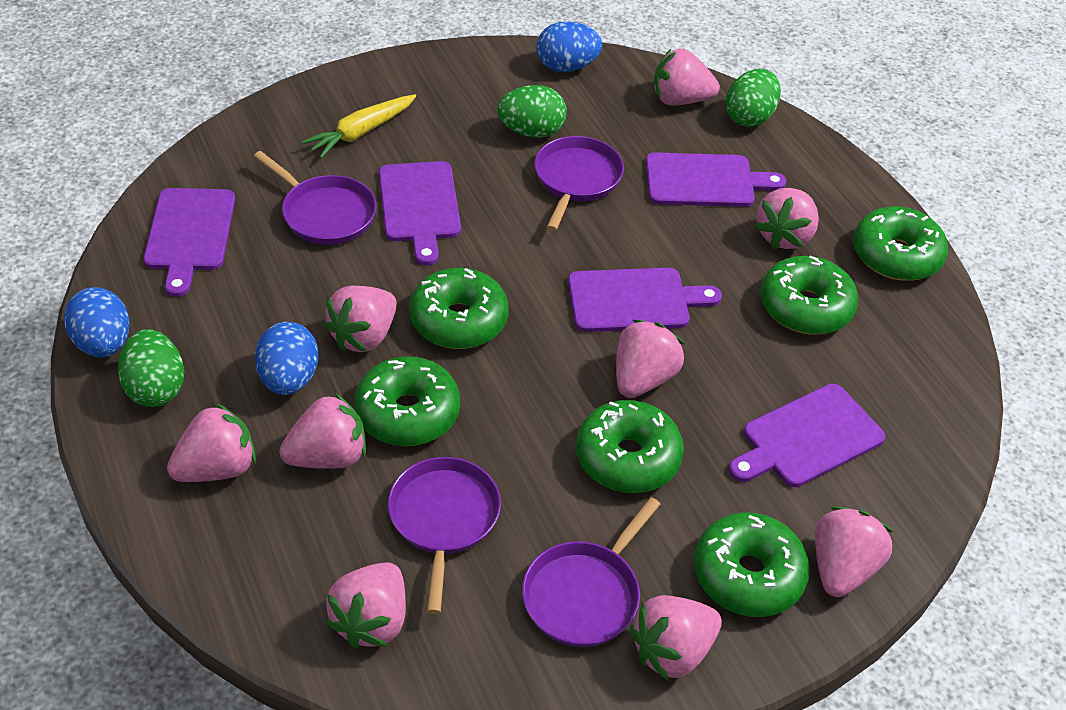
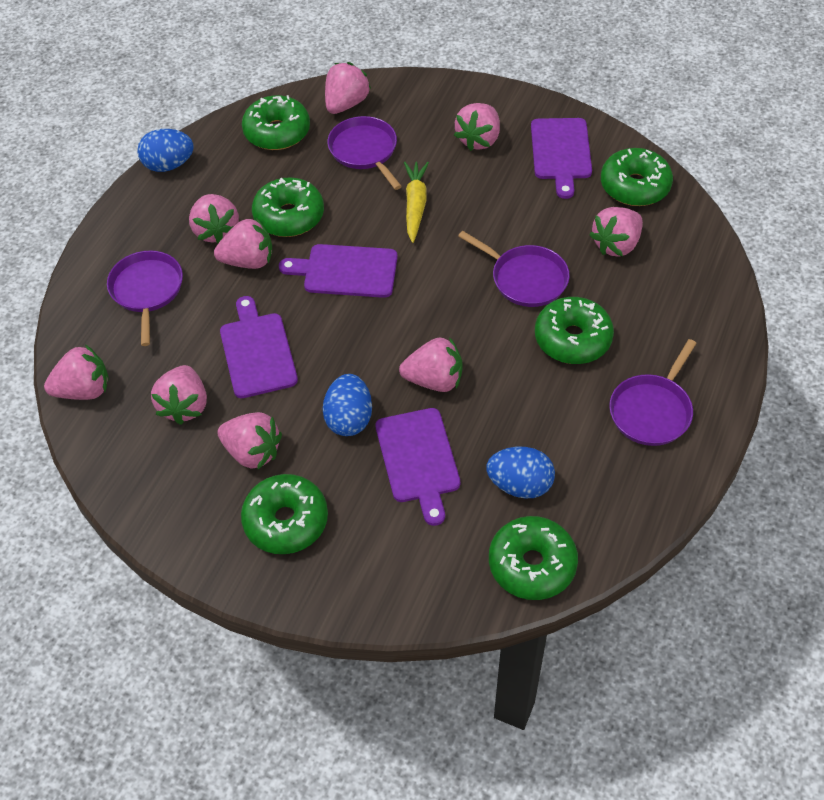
green egg: 3 -> 0
purple cutting board: 5 -> 4

